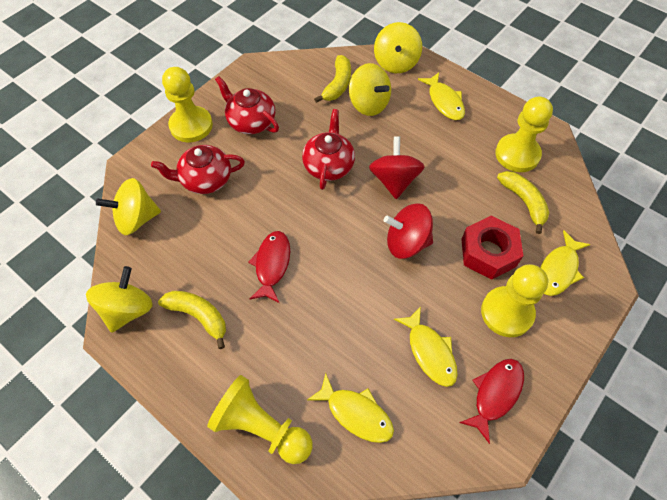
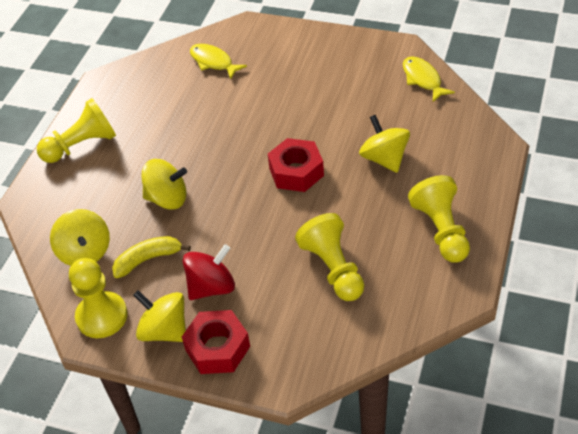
red fish: 2 -> 0
red nut: 1 -> 2
red spinning top: 2 -> 1
red teapot: 3 -> 0
yellow banana: 3 -> 1
yellow fish: 4 -> 2

